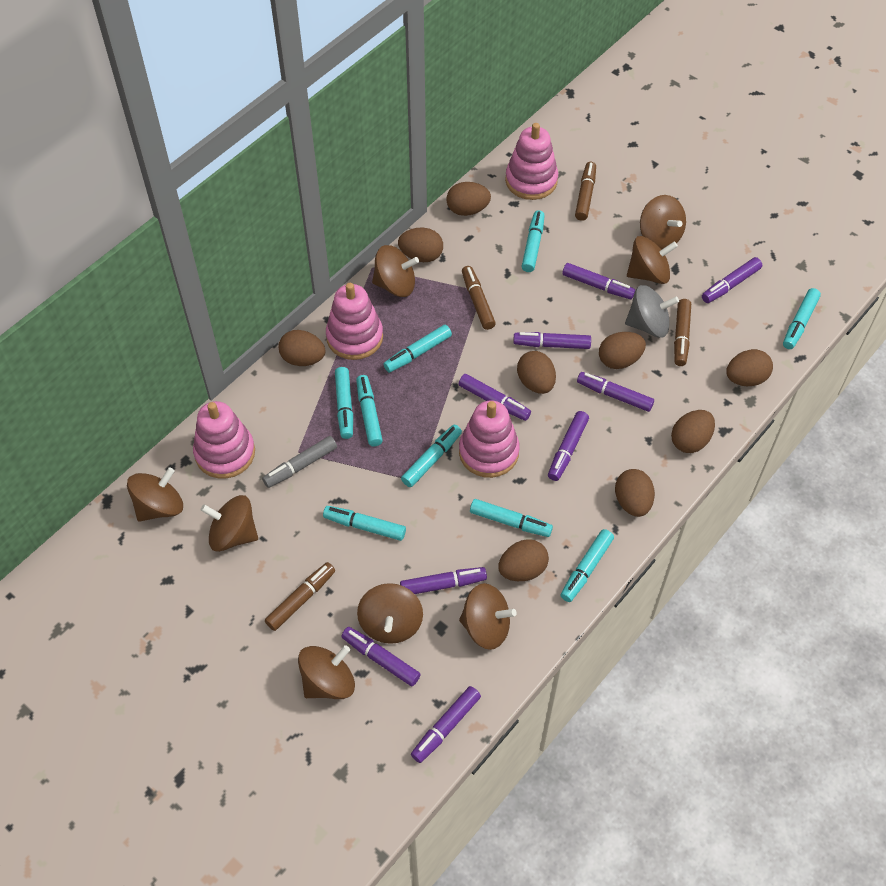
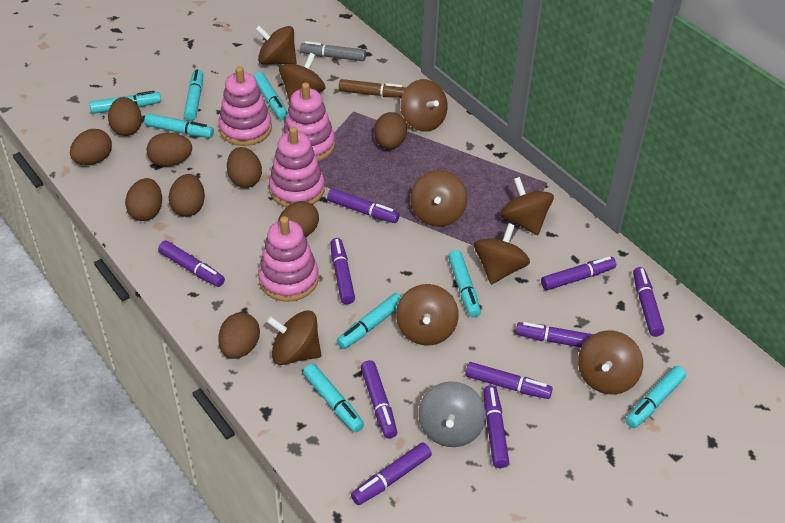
brown marker: 4 -> 1
brown spinning top: 8 -> 9
purple marker: 9 -> 10
turquoise marker: 9 -> 8

